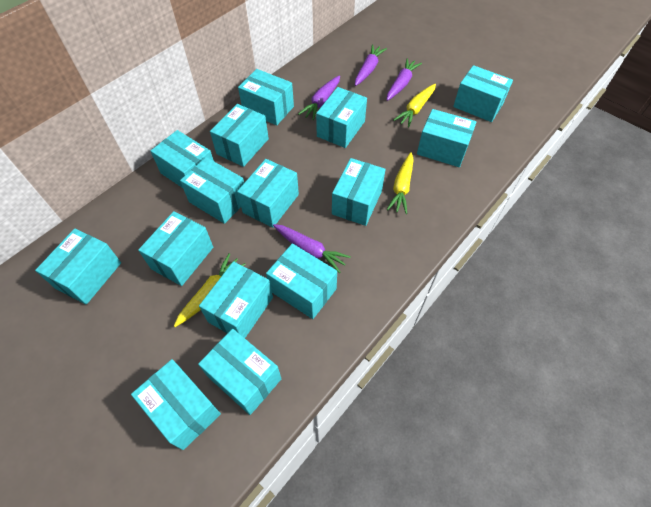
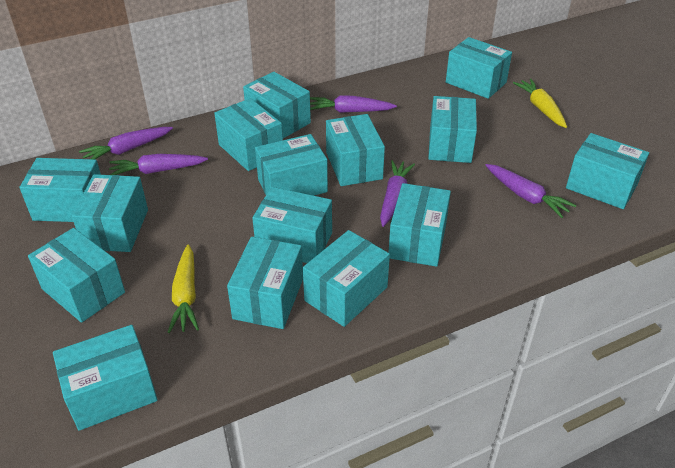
purple carrot: 4 -> 5
yellow carrot: 3 -> 2

